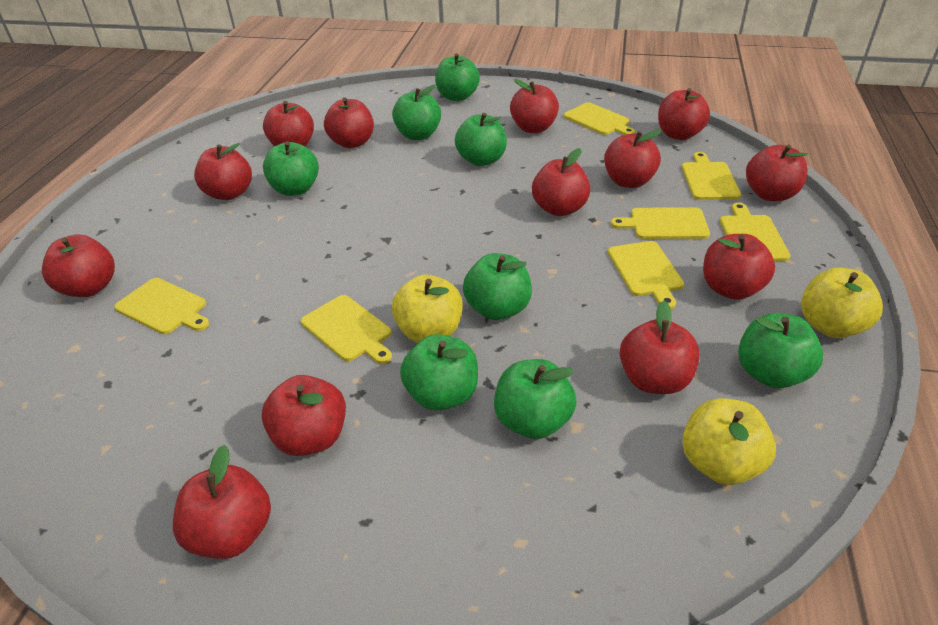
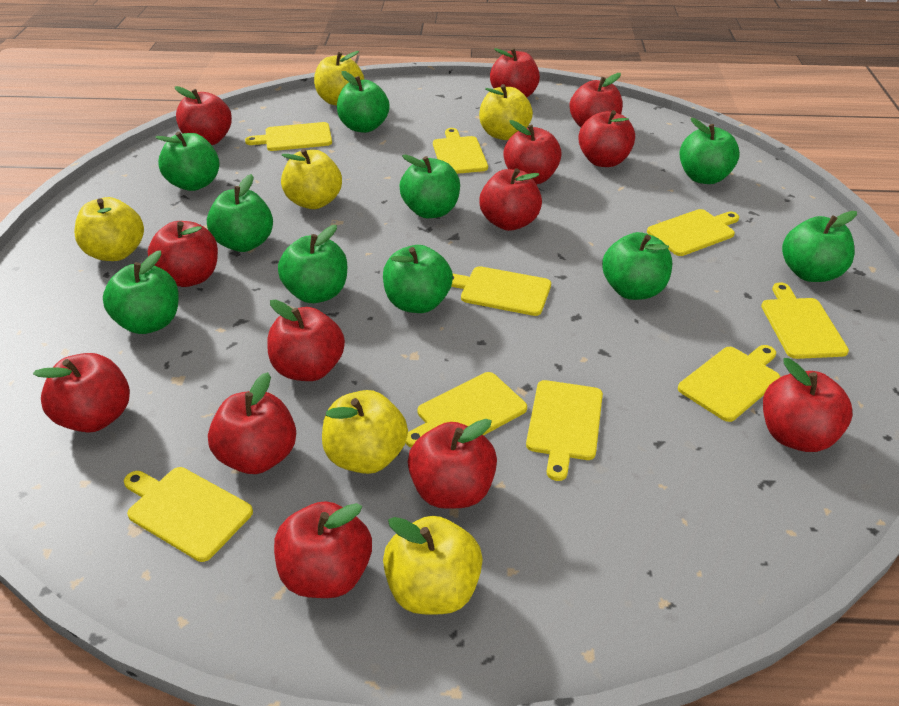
green apple: 8 -> 10
yellow apple: 3 -> 6
yellow cutting board: 7 -> 9

